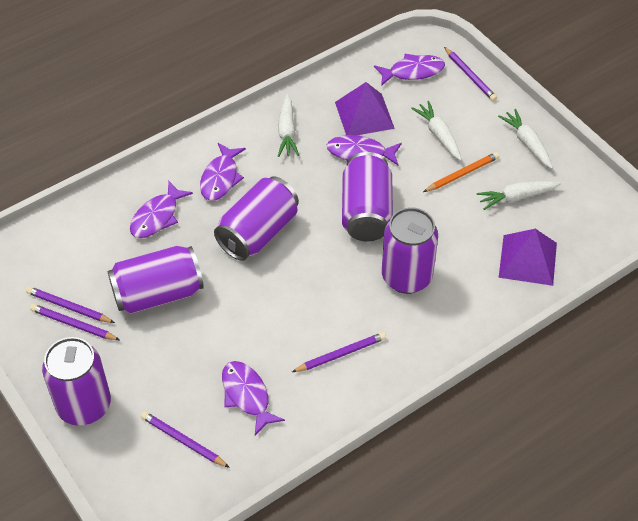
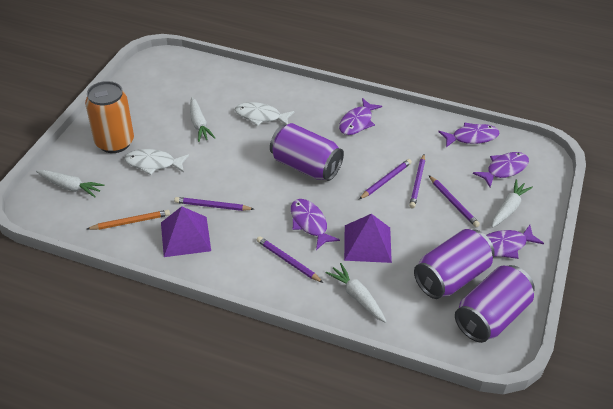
orange can: 0 -> 1
purple can: 5 -> 3
white fish: 0 -> 2

